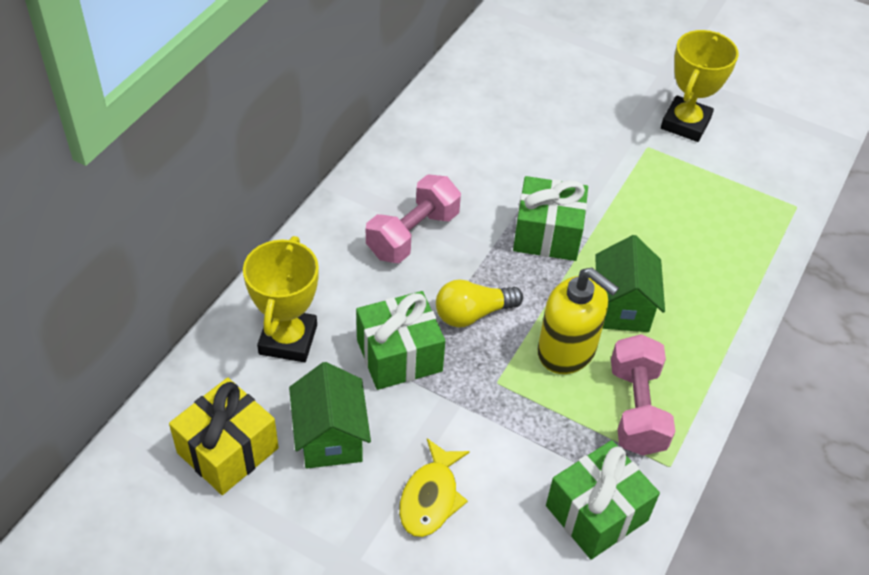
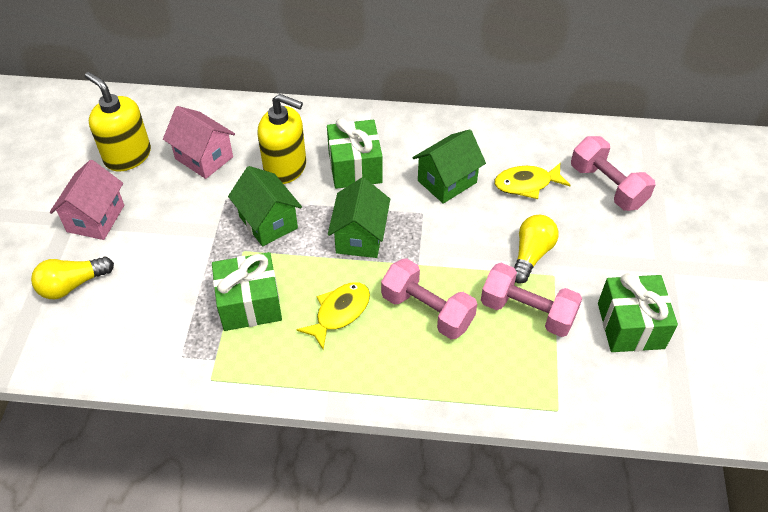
green house: 2 -> 3
pink dumbbell: 2 -> 3
pink house: 0 -> 2
yellow fish: 1 -> 2
yellow gift: 1 -> 0
yellow light bulb: 1 -> 2
yellow soap dispenser: 1 -> 2
yellow trophy: 2 -> 0

